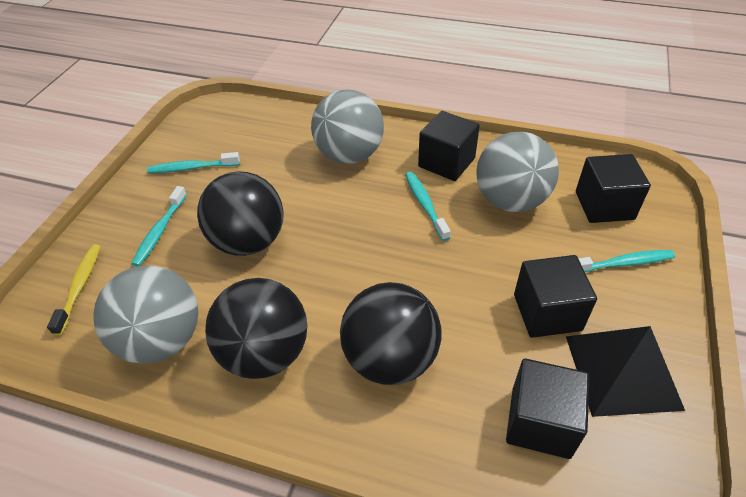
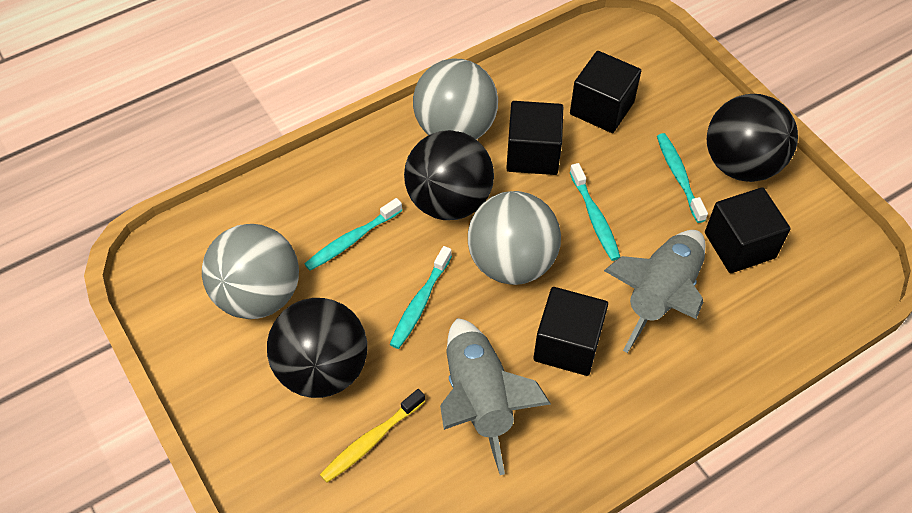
black pyramid: 1 -> 0
grey rocket: 0 -> 2

